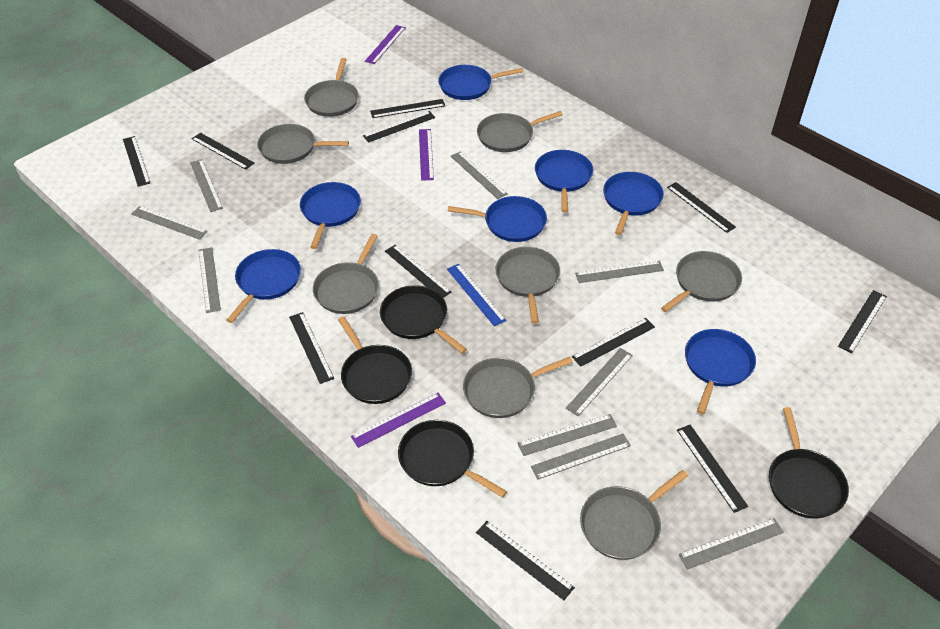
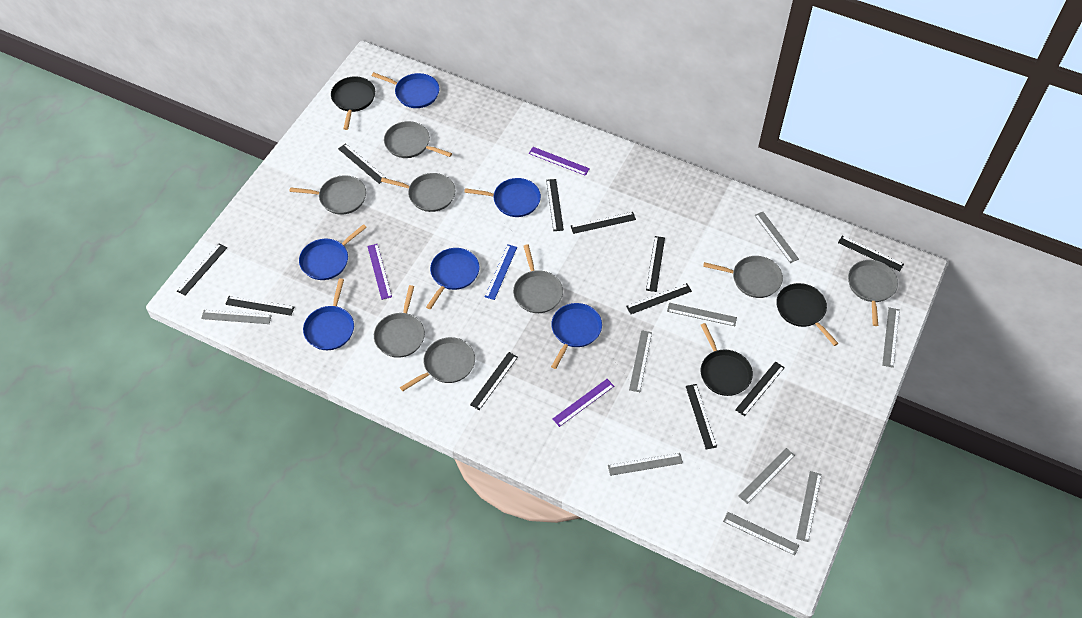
black pan: 4 -> 3
blue pan: 7 -> 6

